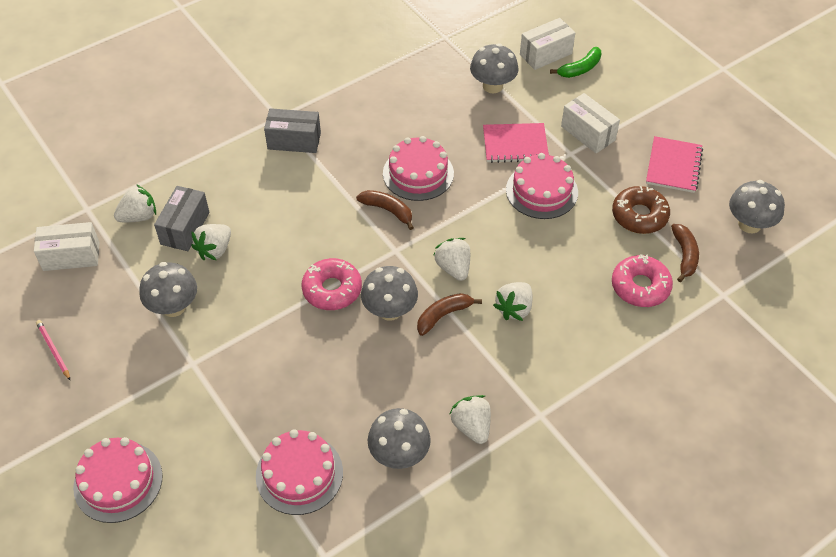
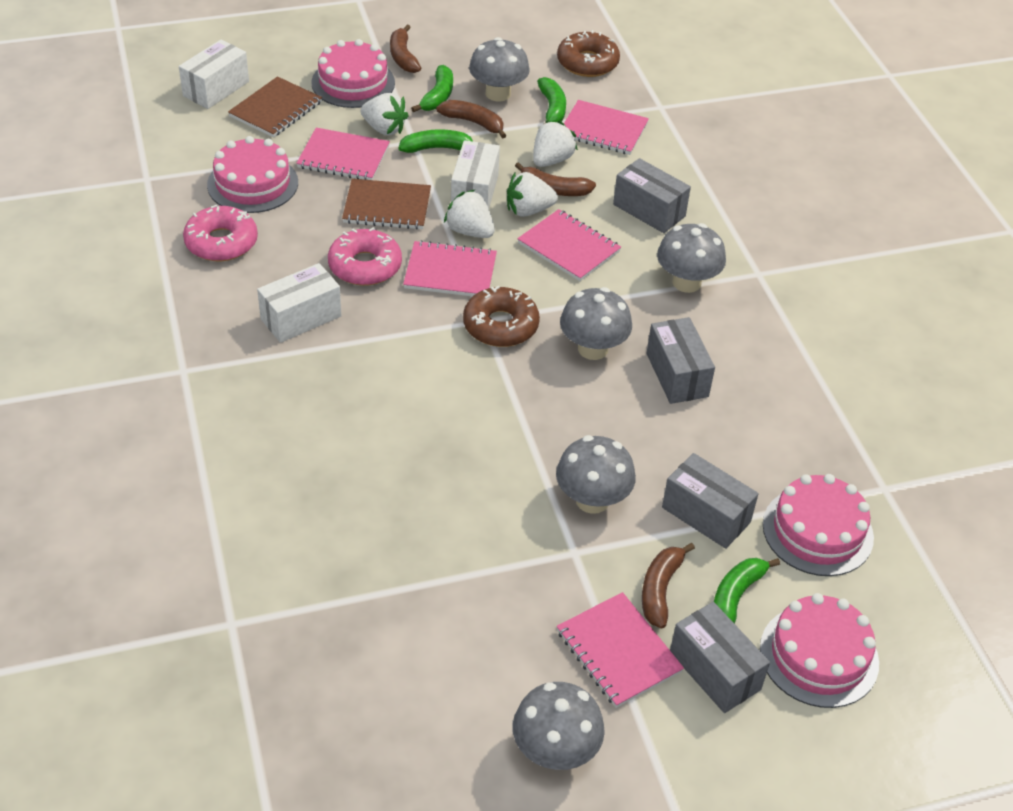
brown banana: 3 -> 4
brown donut: 1 -> 2
brown notebook: 0 -> 2
green banana: 1 -> 4
grey box: 2 -> 4
pink notebook: 2 -> 5
pink pencil: 1 -> 0
white strawberry: 5 -> 4

